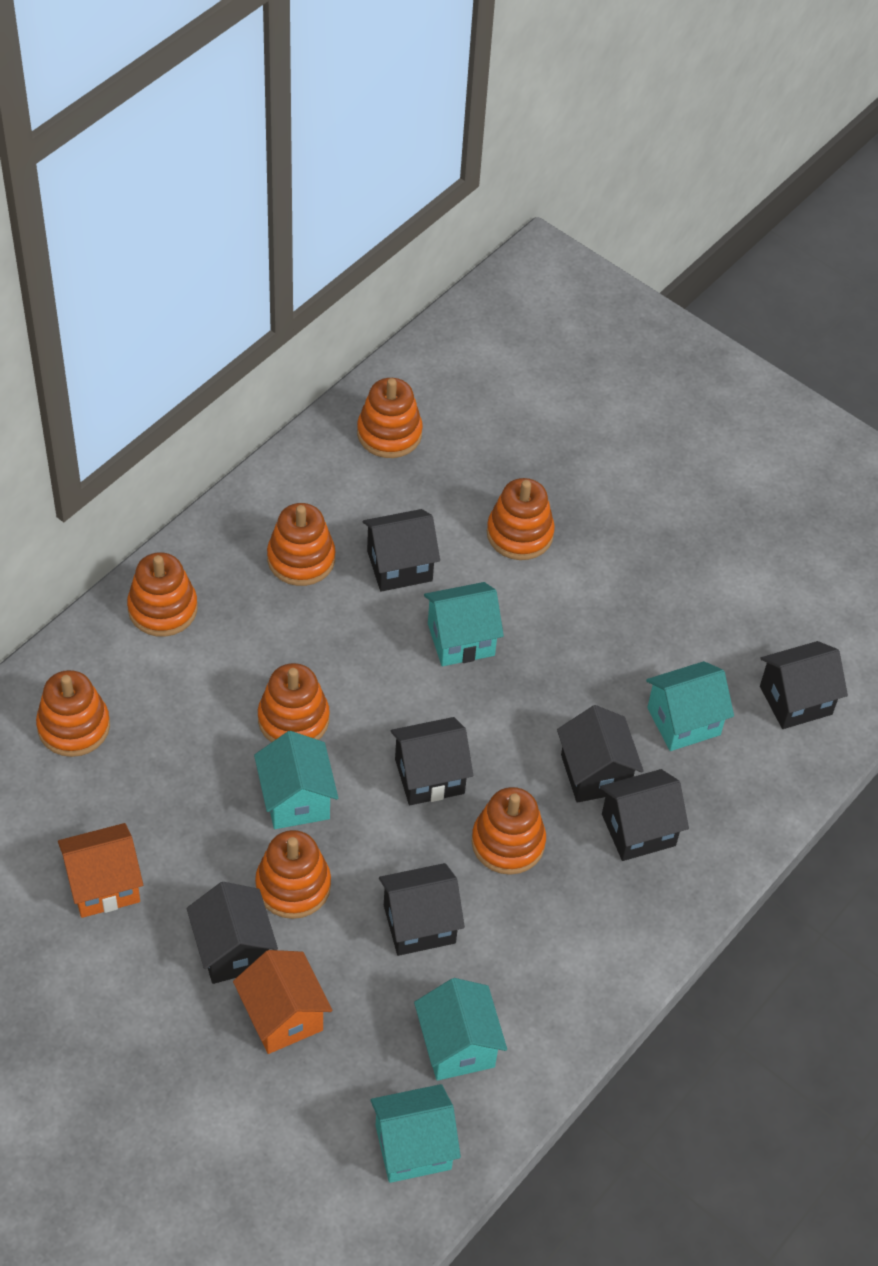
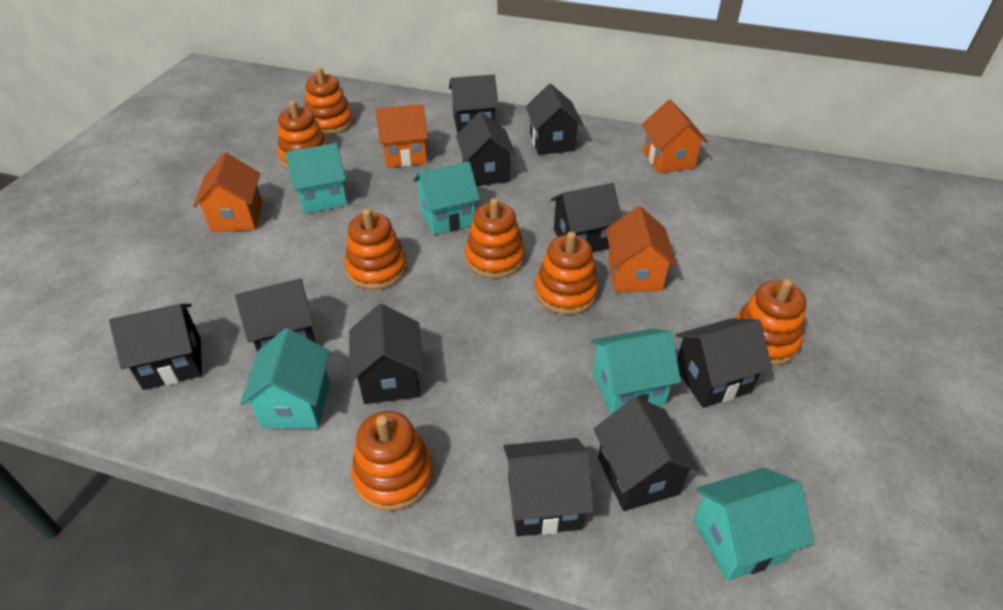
black house: 7 -> 10
orange house: 2 -> 4
orange stacking toy: 8 -> 7

